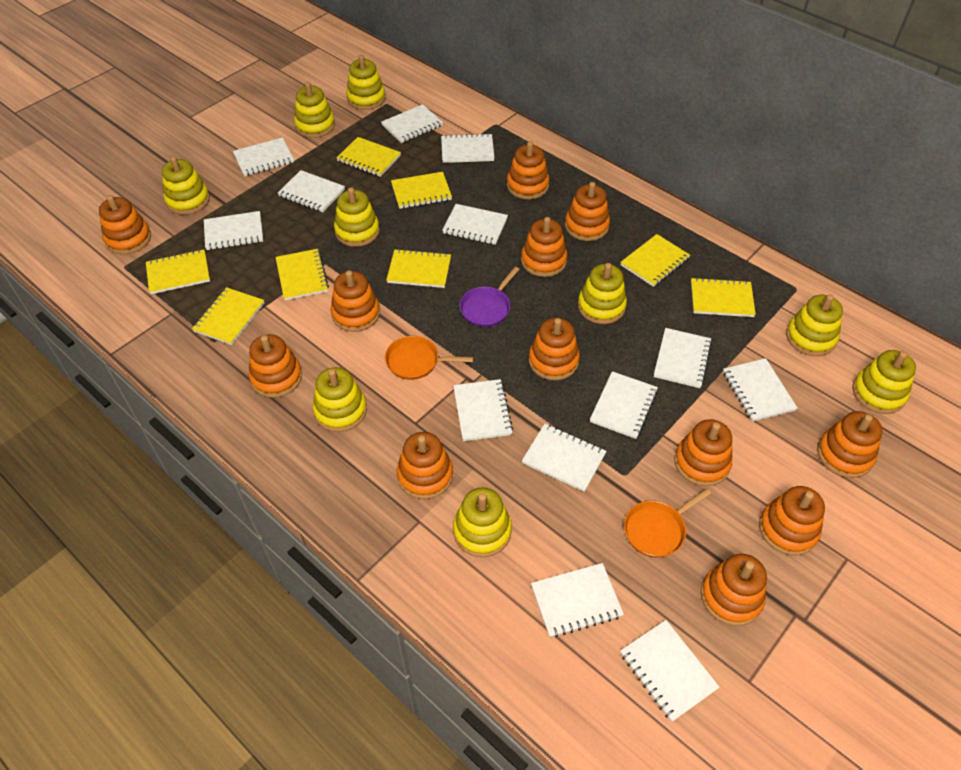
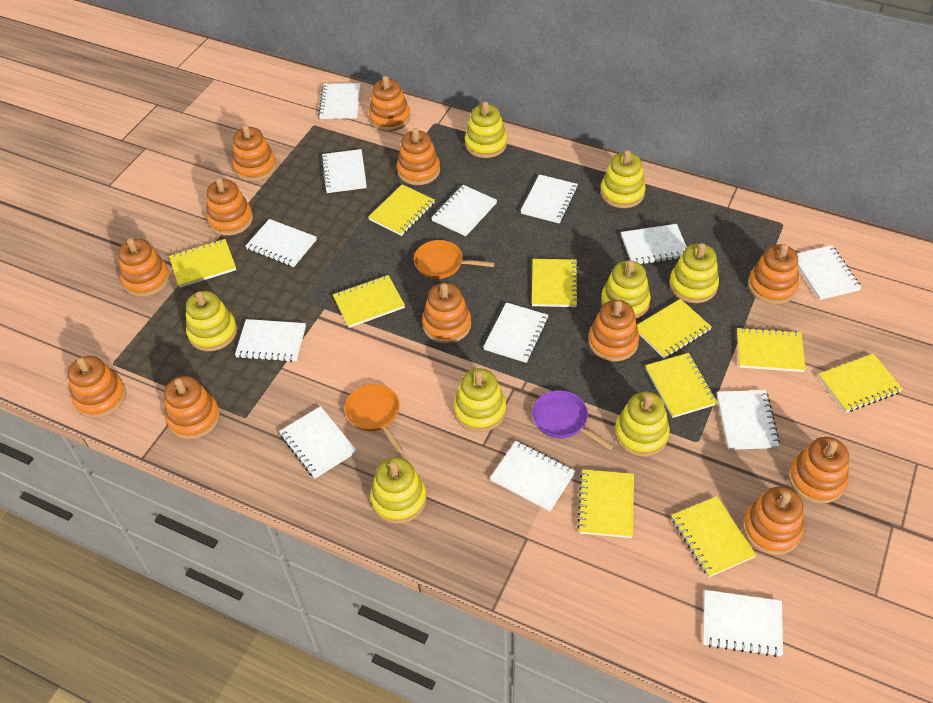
yellow notebook: 8 -> 10
yellow stacking toy: 9 -> 8

